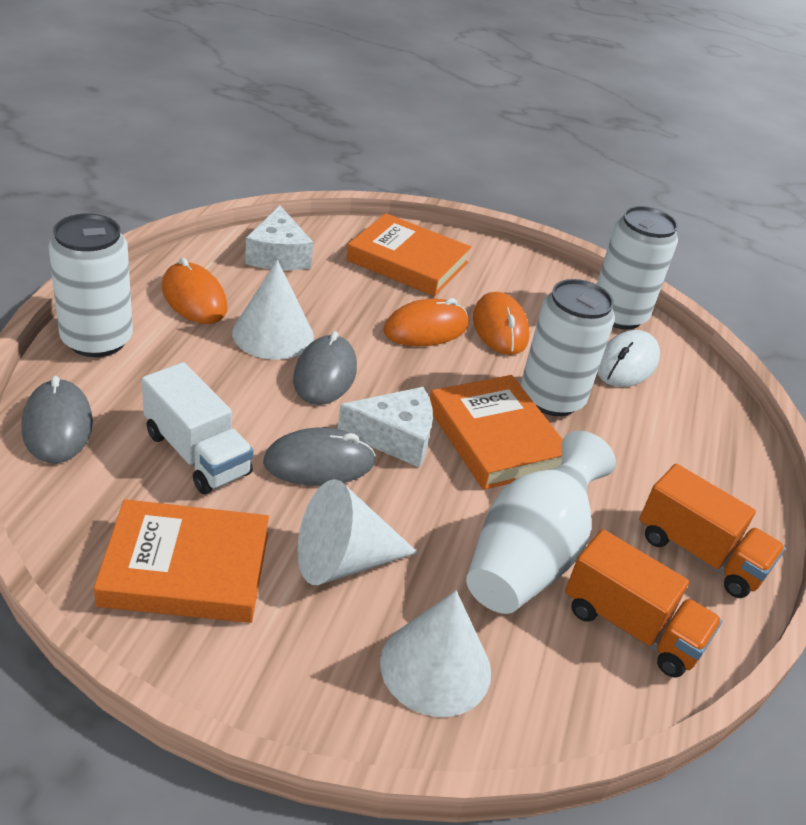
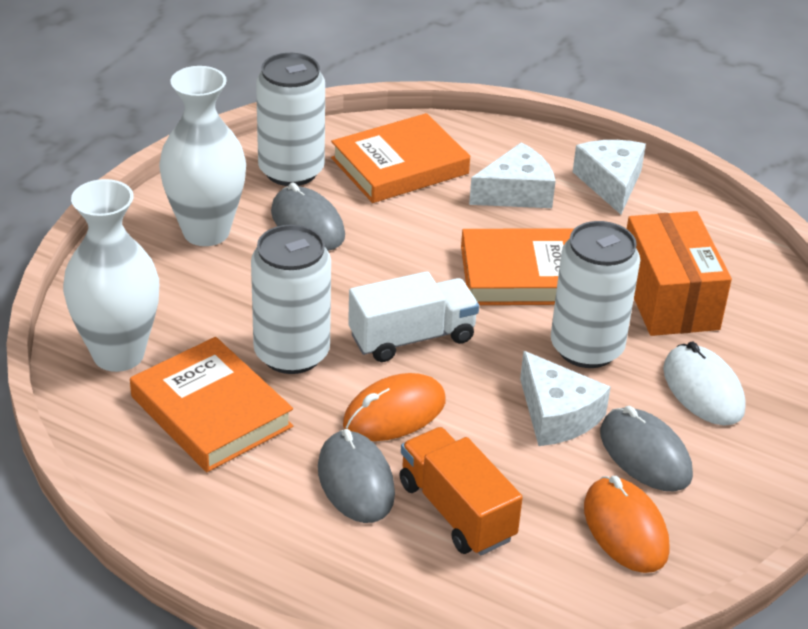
orange box: 0 -> 1
orange mouse: 3 -> 2
orange truck: 2 -> 1
white cheese: 2 -> 3
white cone: 3 -> 0
white vase: 1 -> 2

